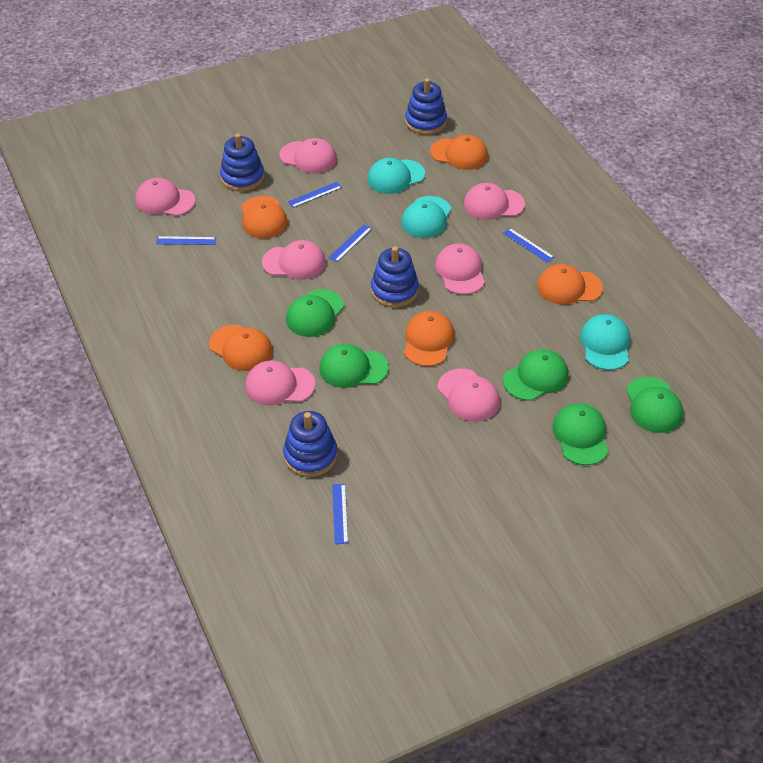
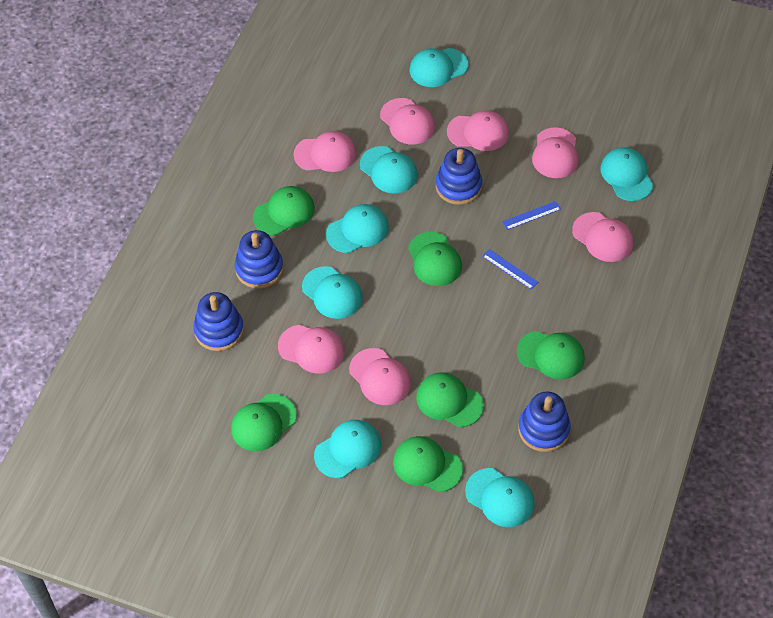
blue ruler: 5 -> 2
green cap: 5 -> 6
orange cap: 5 -> 0
turquoise cap: 3 -> 7

